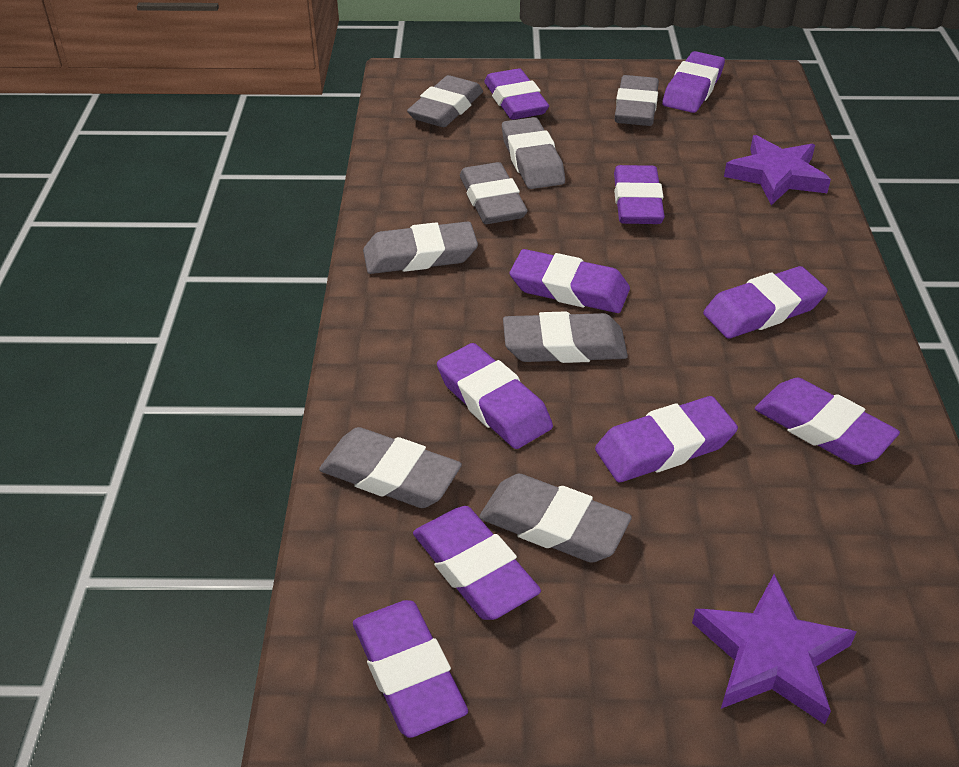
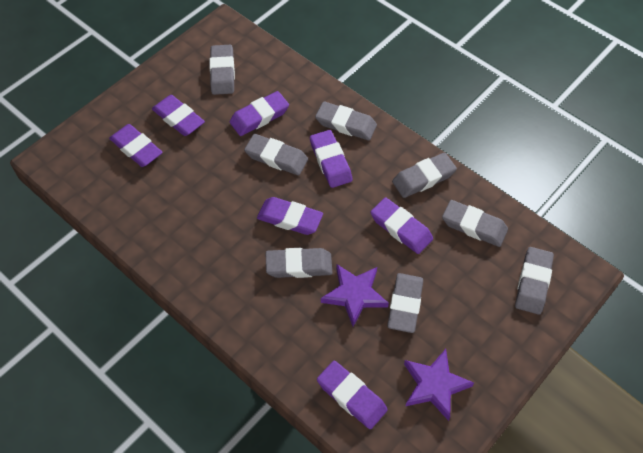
purple eraser: 10 -> 7

